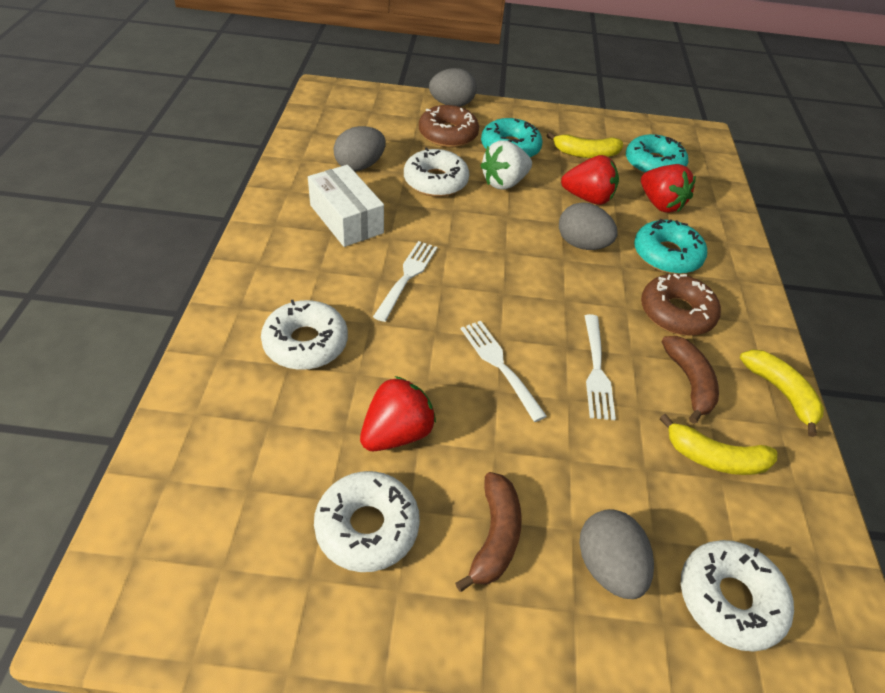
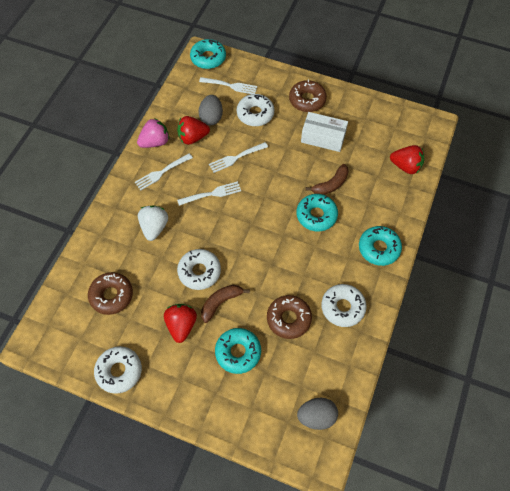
brown donut: 2 -> 3
grey egg: 4 -> 2
pink strawberry: 0 -> 1
turquoise donut: 3 -> 4
white fork: 3 -> 4
yellow banana: 3 -> 0

